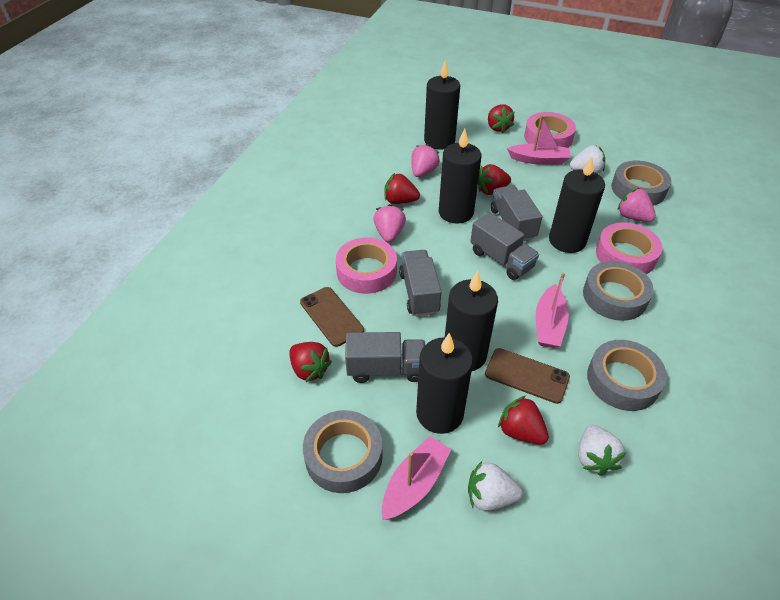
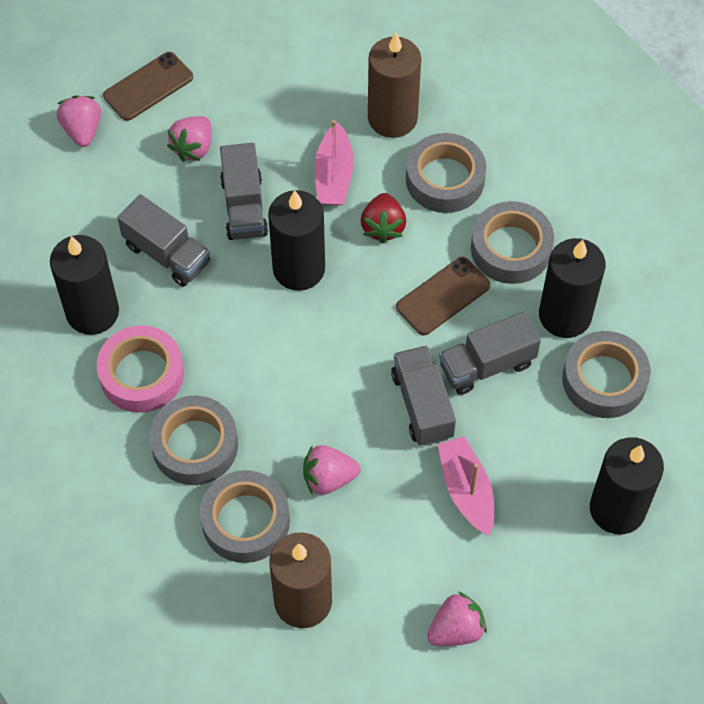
black candle: 5 -> 4
brown candle: 0 -> 2
grey tape: 4 -> 5
pink boat: 3 -> 2
pink strawberry: 3 -> 4
pink tape: 3 -> 1
red strawberry: 5 -> 1
white strawberry: 3 -> 0

